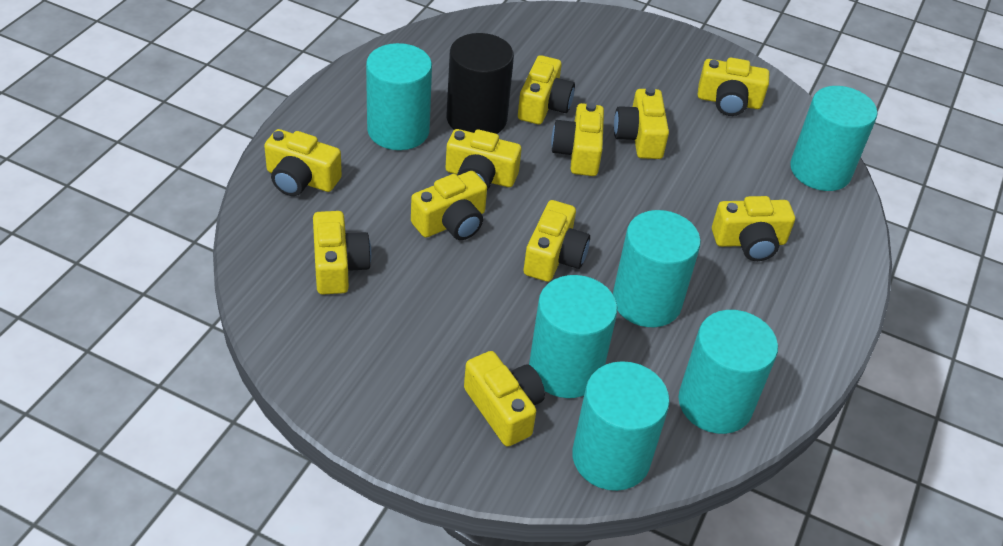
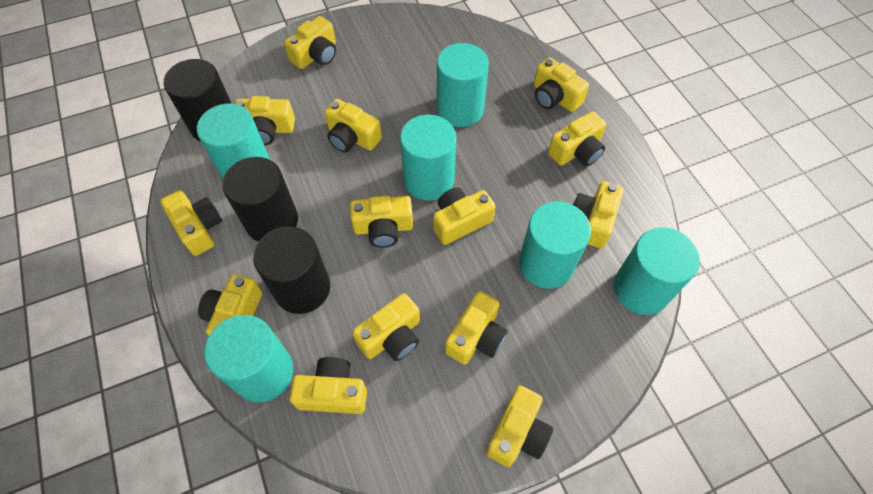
black cylinder: 1 -> 3
yellow camera: 11 -> 14

